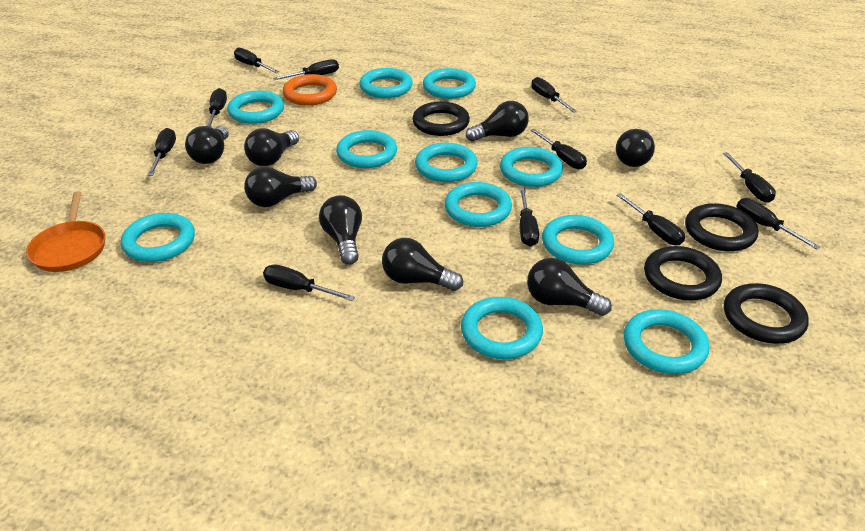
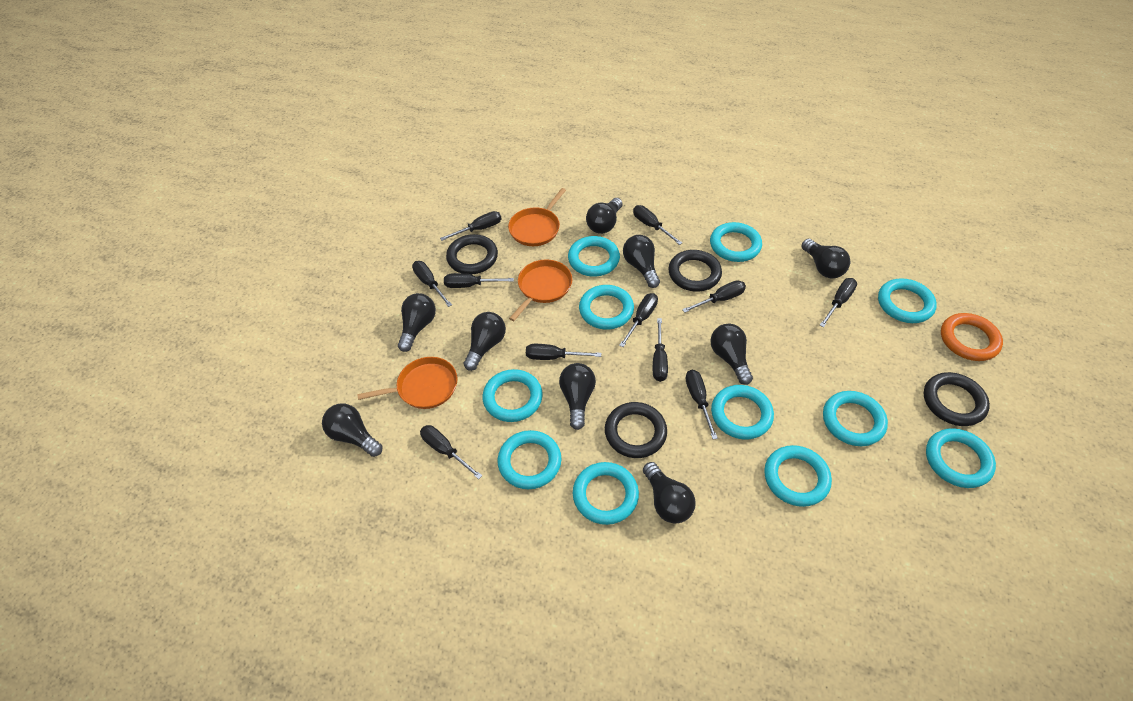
black light bulb: 8 -> 9
orange pan: 1 -> 3

